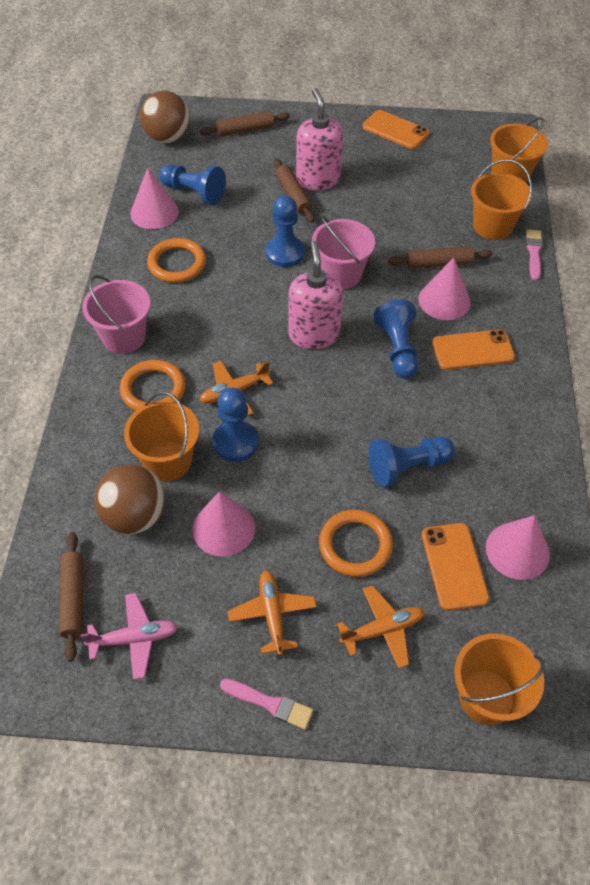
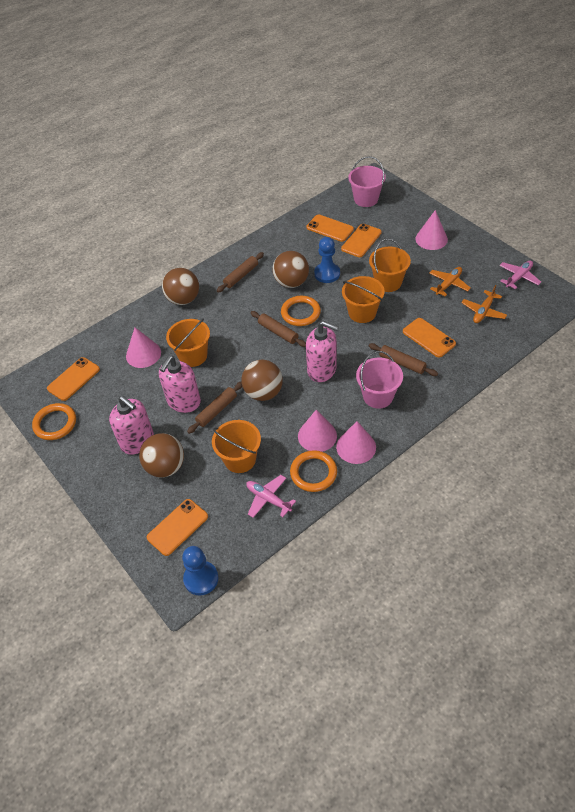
blue pawn: 5 -> 2
brown ball: 2 -> 4
orange phone: 3 -> 5
orange plane: 3 -> 2
pink brush: 2 -> 0
pink plane: 1 -> 2
pink soap dispenser: 2 -> 3

